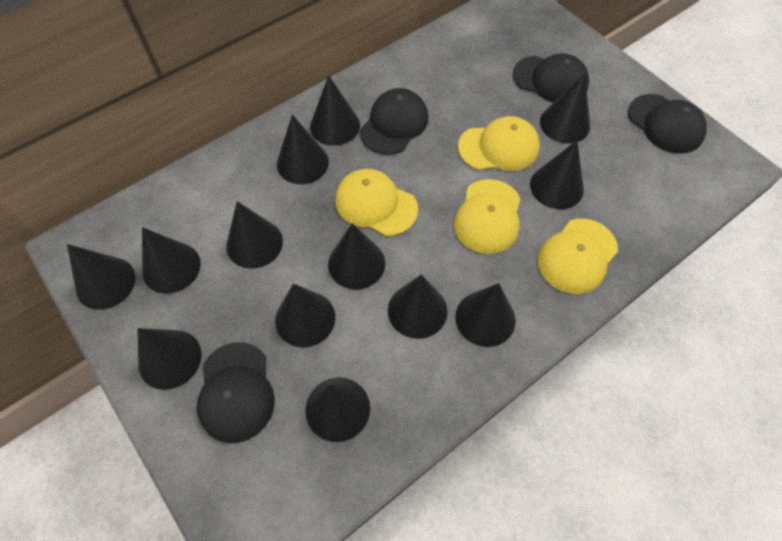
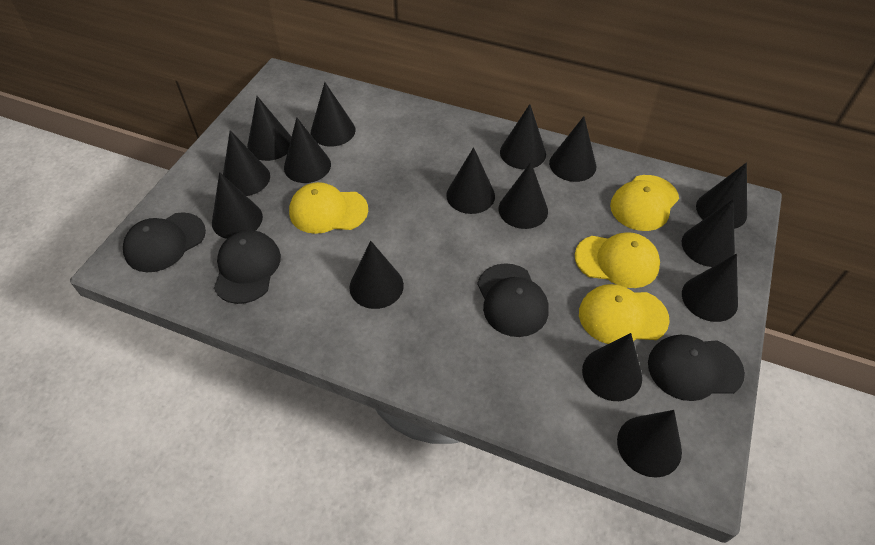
black cone: 13 -> 15

